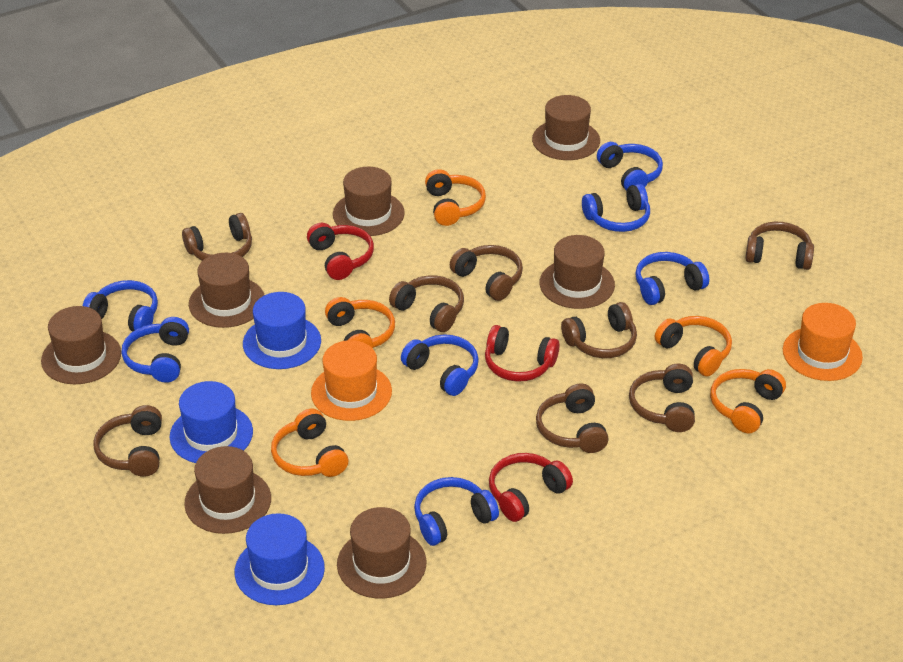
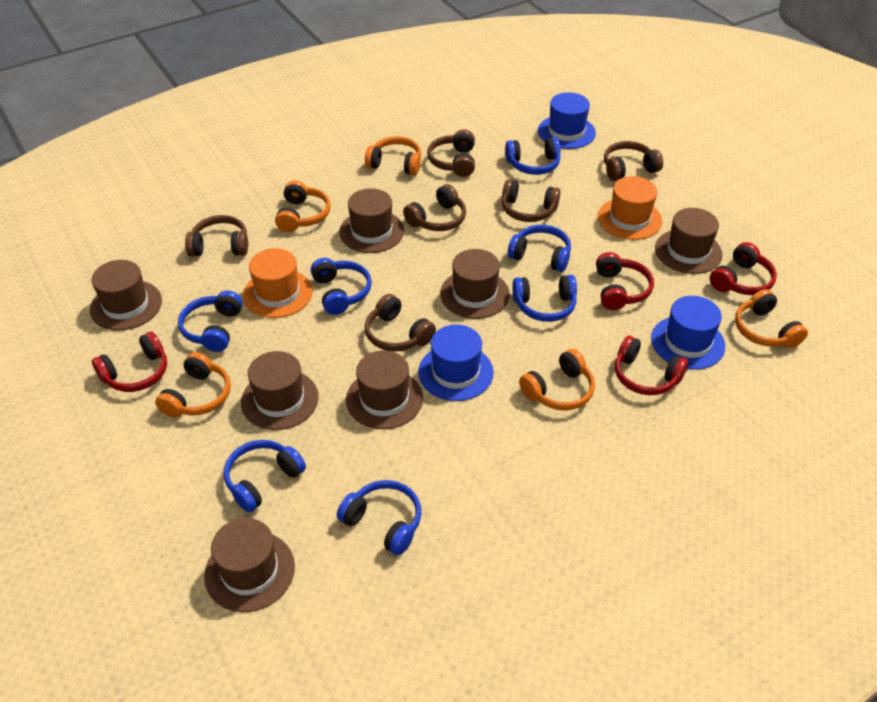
brown headphones: 8 -> 6
red headphones: 3 -> 4

